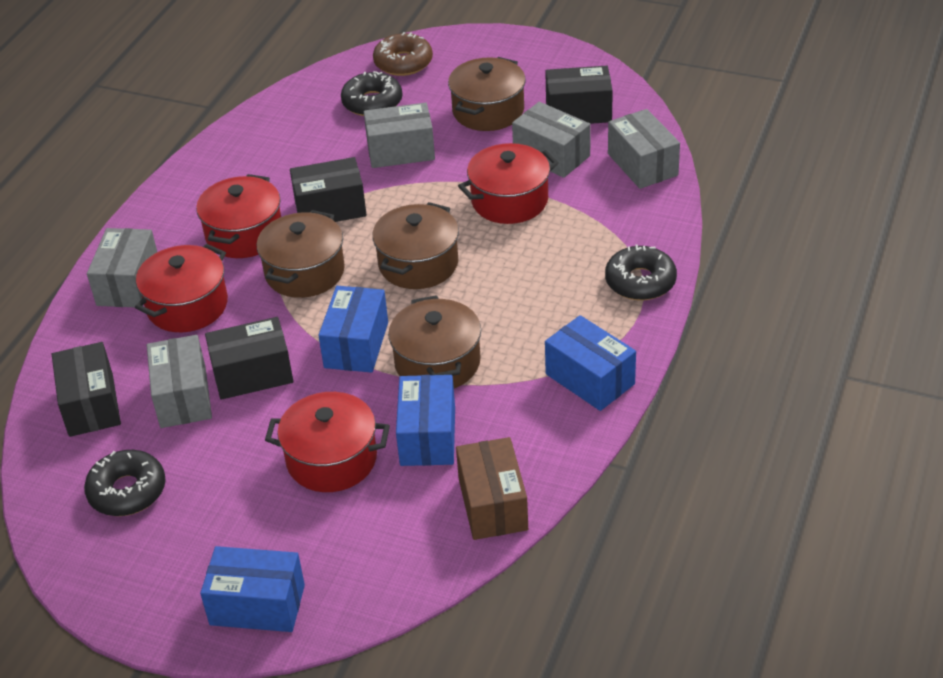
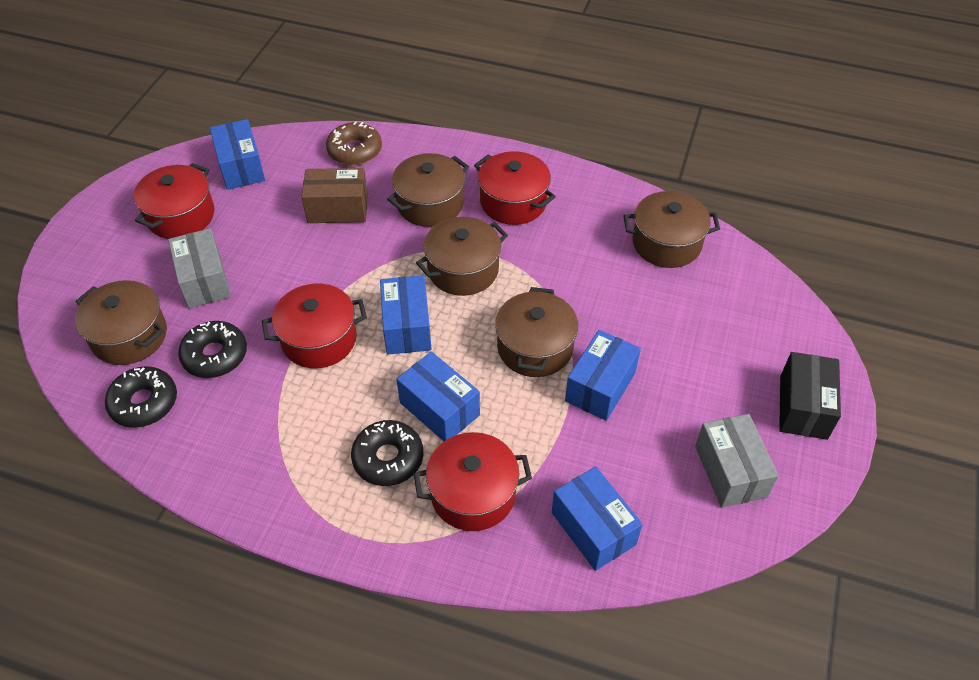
black box: 4 -> 1
blue box: 4 -> 5
brown pot: 4 -> 5
grey box: 5 -> 2

